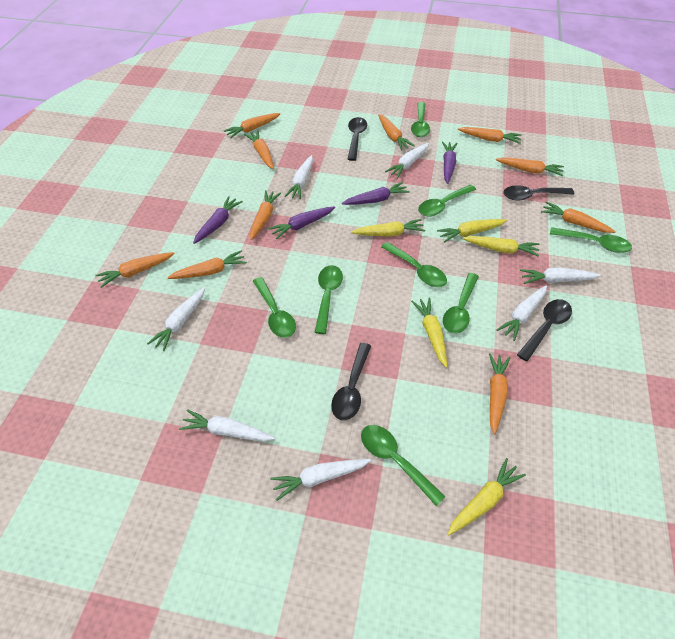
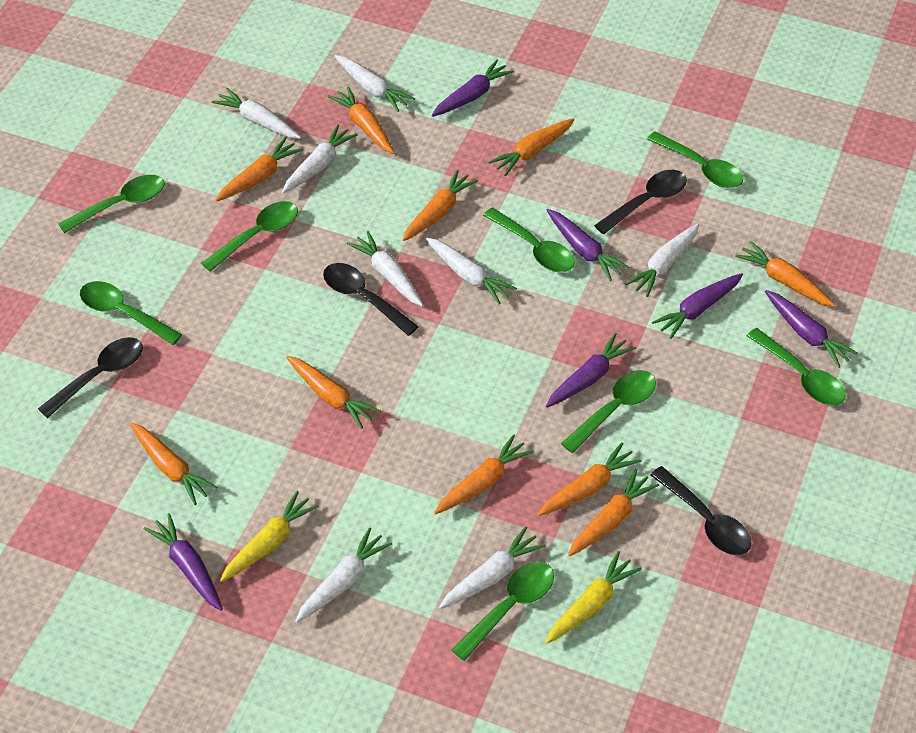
purple carrot: 4 -> 6
white carrot: 7 -> 8
yellow carrot: 5 -> 2

